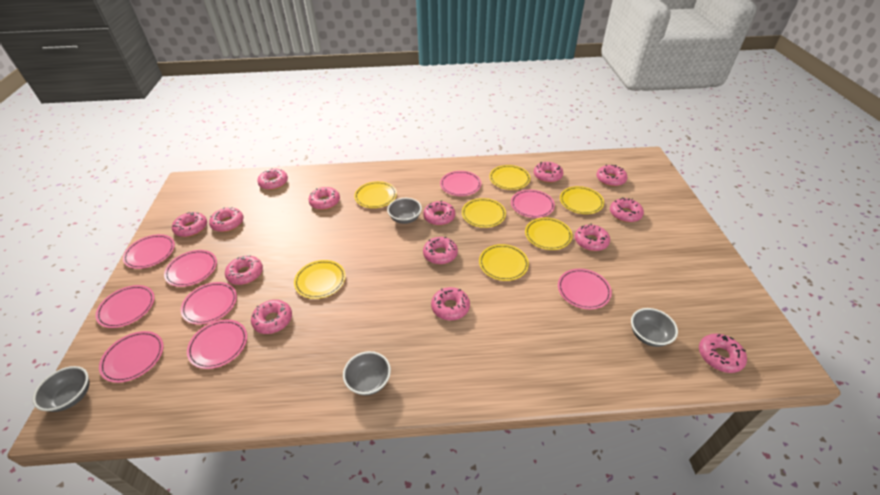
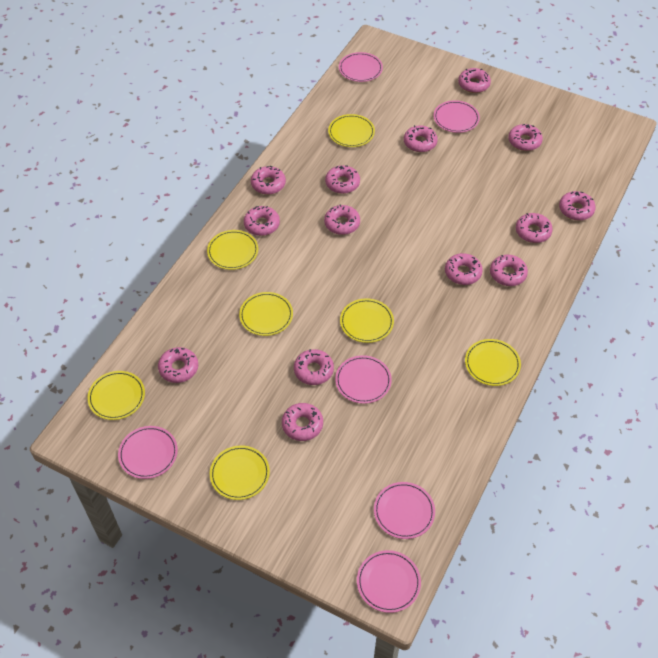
grey bowl: 4 -> 0
pink plate: 9 -> 6

